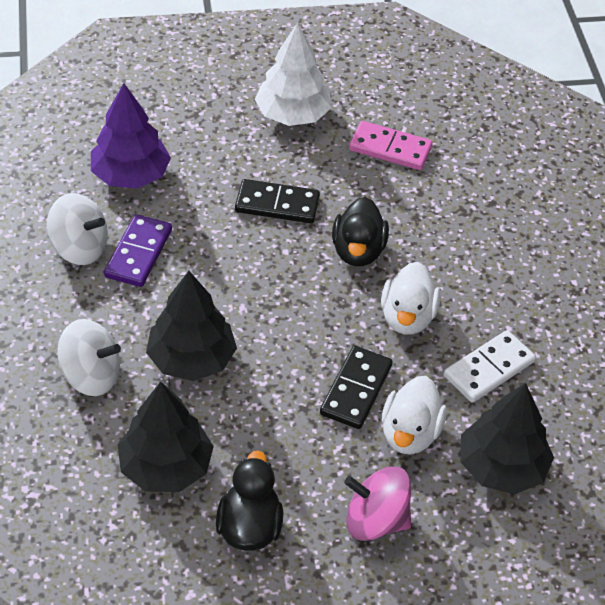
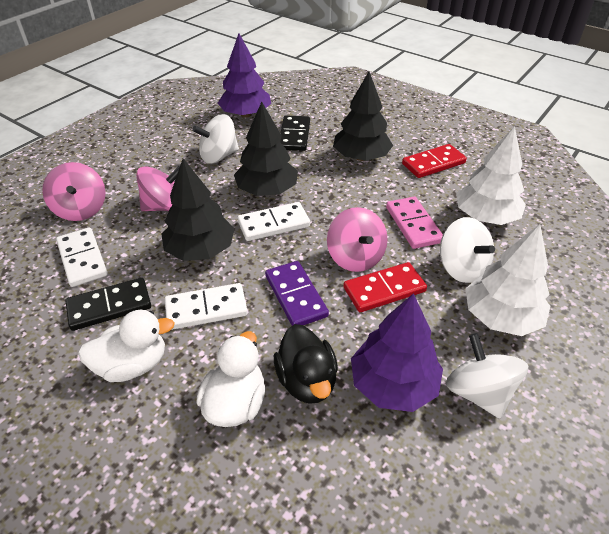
black duck: 2 -> 1
pink spinning top: 1 -> 3
purple tree: 1 -> 2
red domino: 0 -> 2
white domino: 1 -> 3
white spinning top: 2 -> 3
white tree: 1 -> 2

